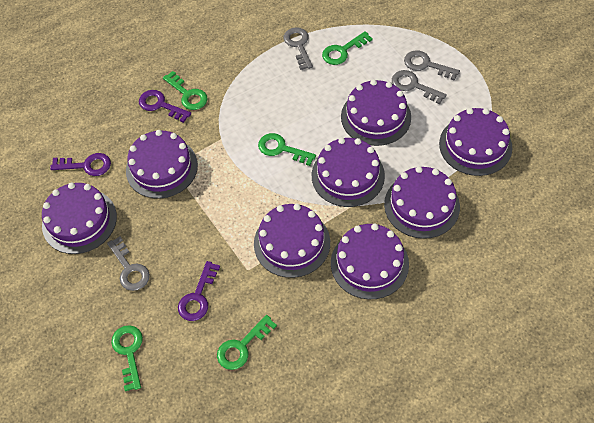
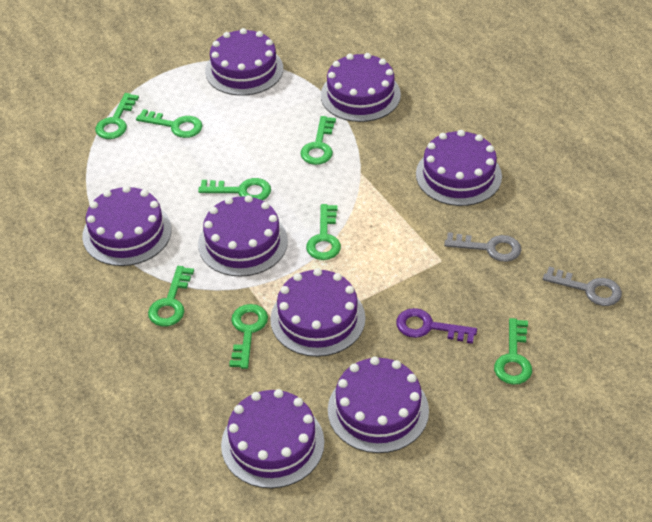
green key: 5 -> 8
grey key: 4 -> 2
purple key: 3 -> 1

